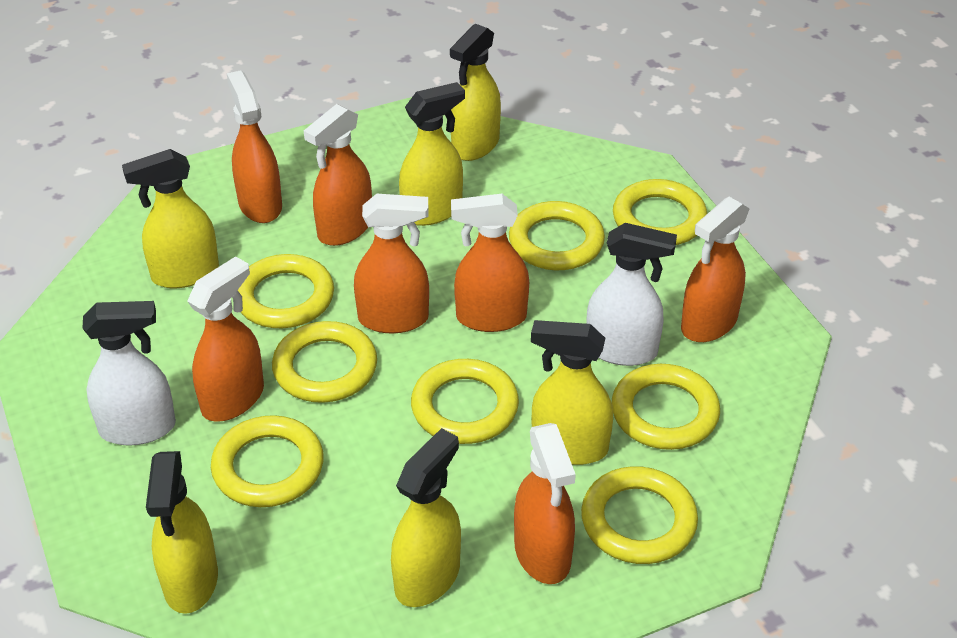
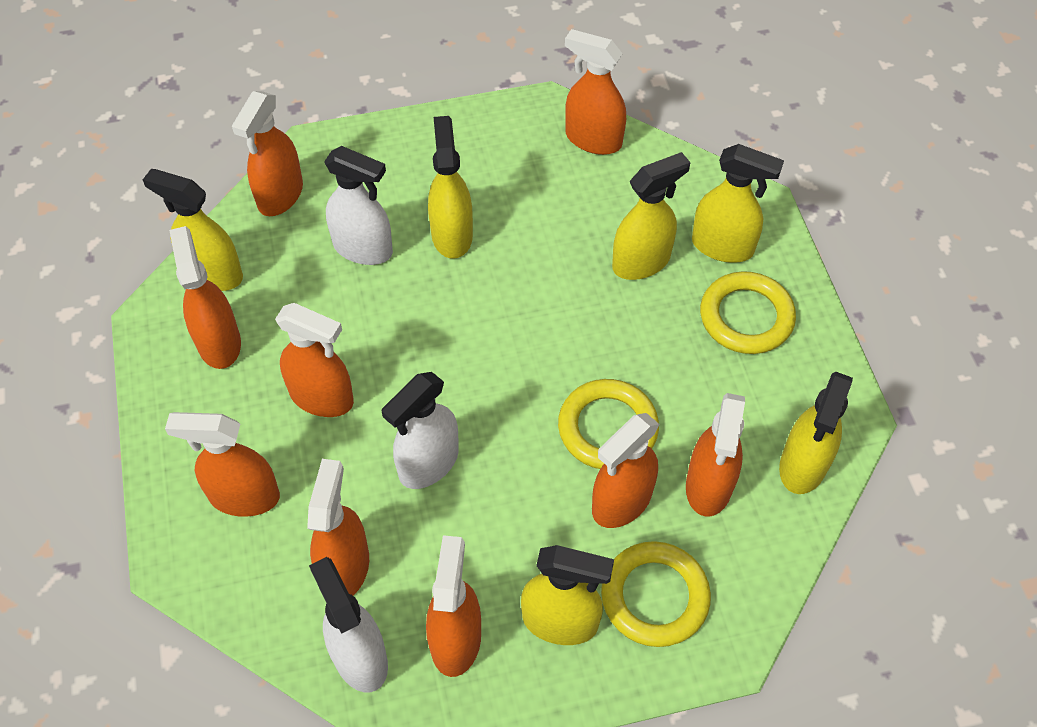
orange spray bottle: 7 -> 9
white spray bottle: 2 -> 3
yellow ring: 8 -> 3

